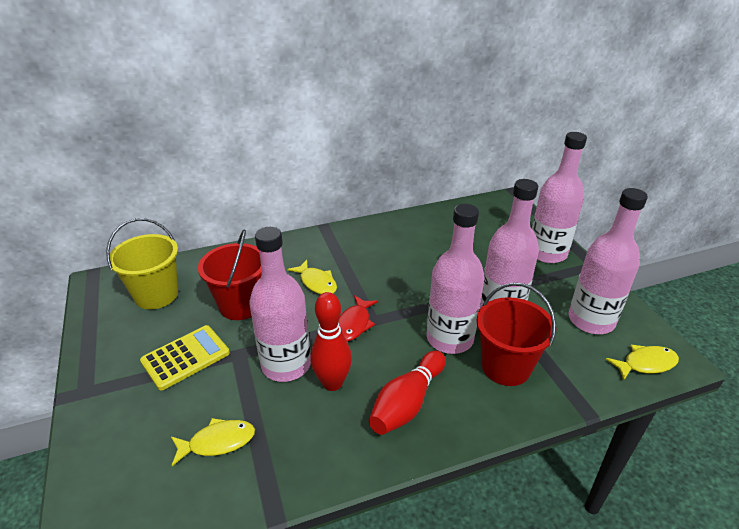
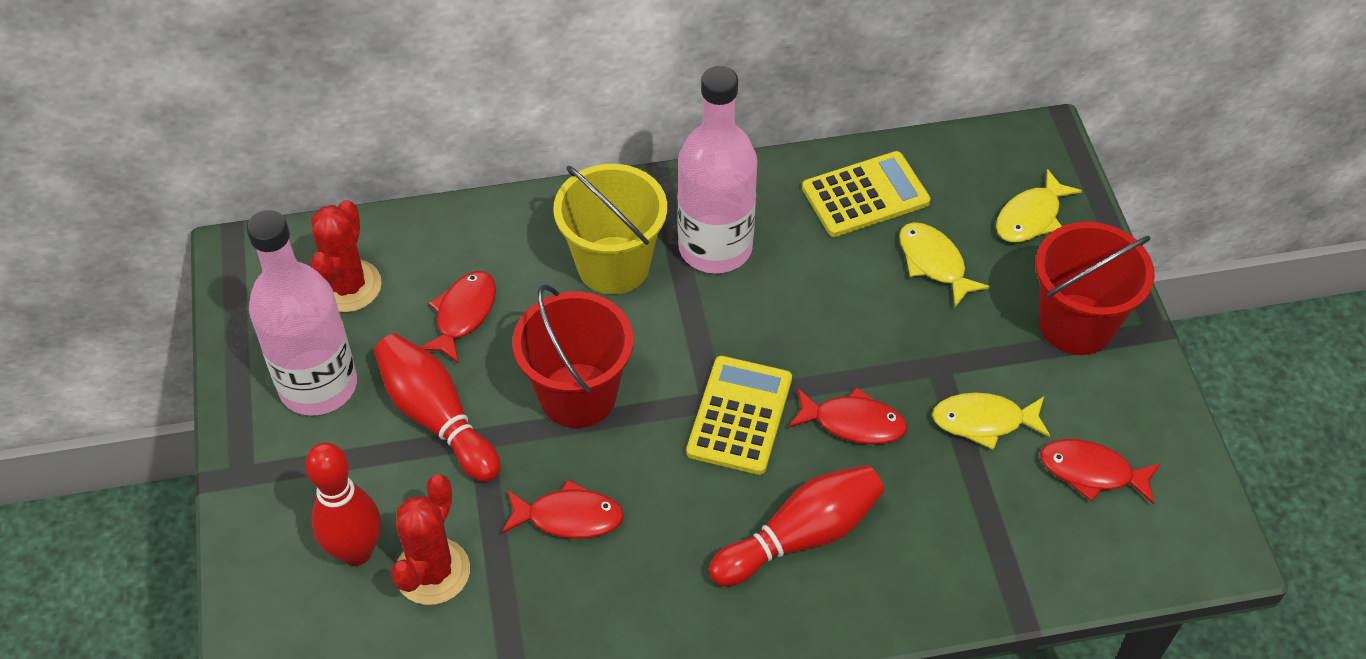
pink bottle: 5 -> 2
red bowling pin: 2 -> 3
red cactus: 0 -> 2
red fish: 1 -> 4
yellow calculator: 1 -> 2

